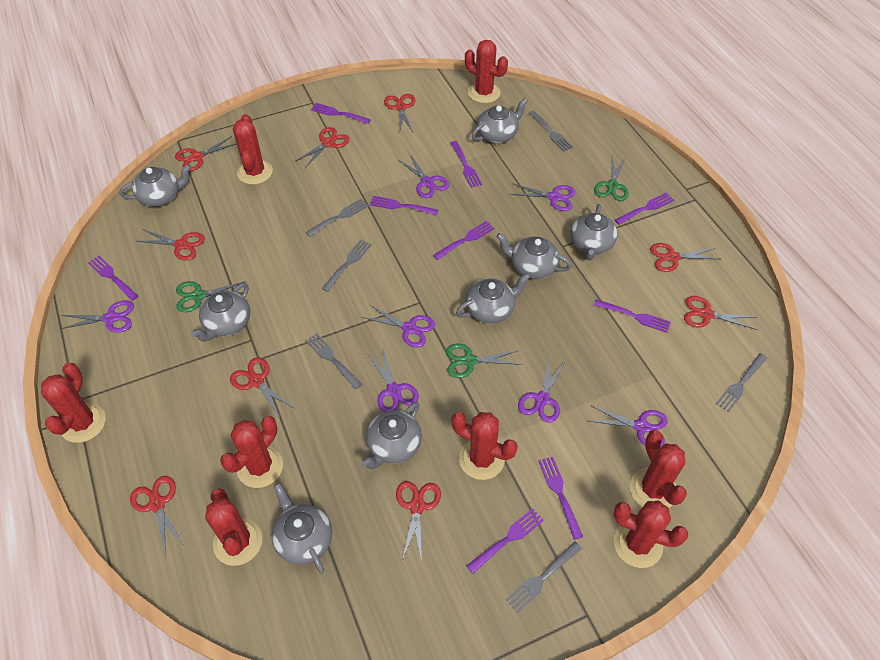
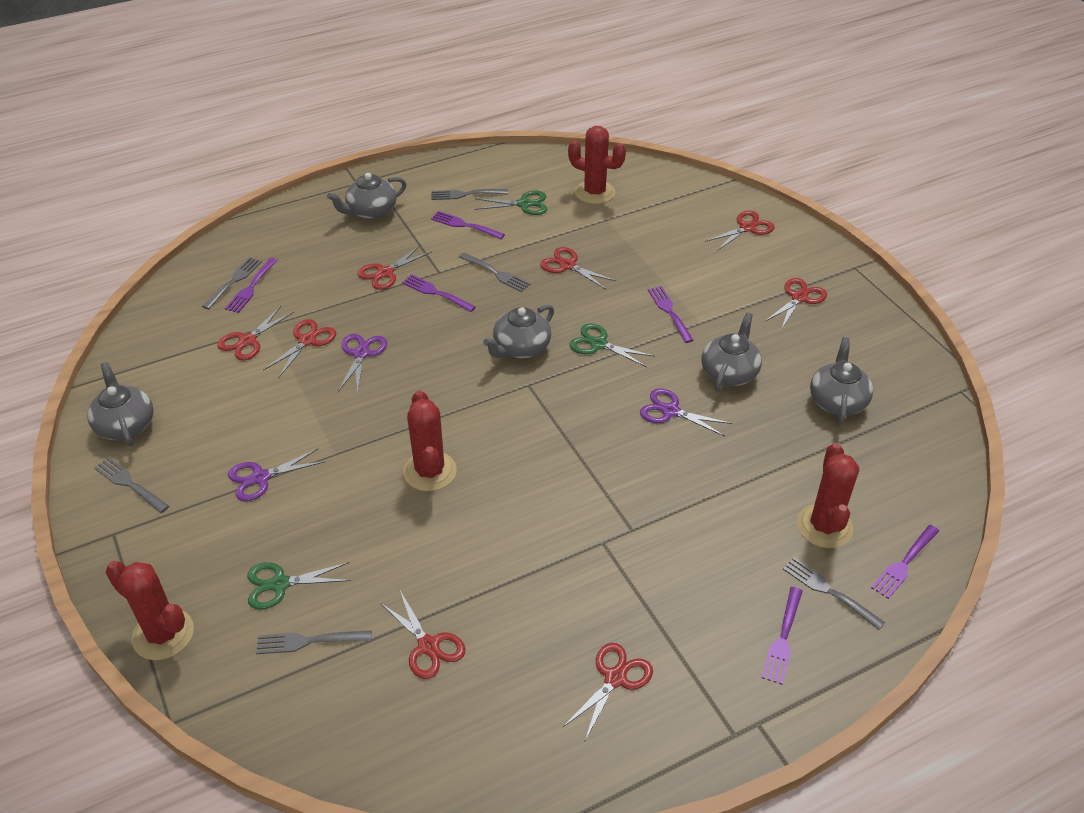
grey teapot: 8 -> 5
purple fork: 9 -> 6
purple scissors: 7 -> 3
red cactus: 8 -> 4
red scissors: 9 -> 8

